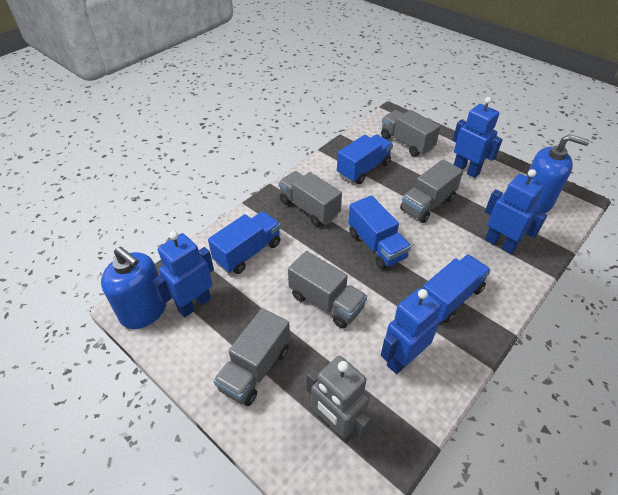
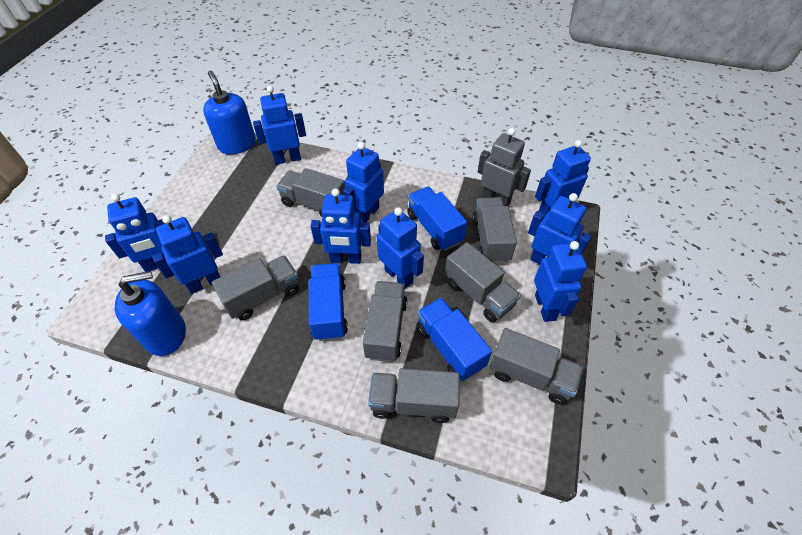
blue robot: 4 -> 9
blue truck: 4 -> 3
grey truck: 5 -> 7

